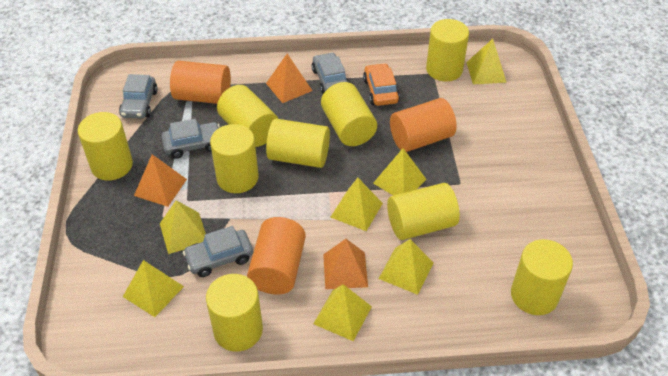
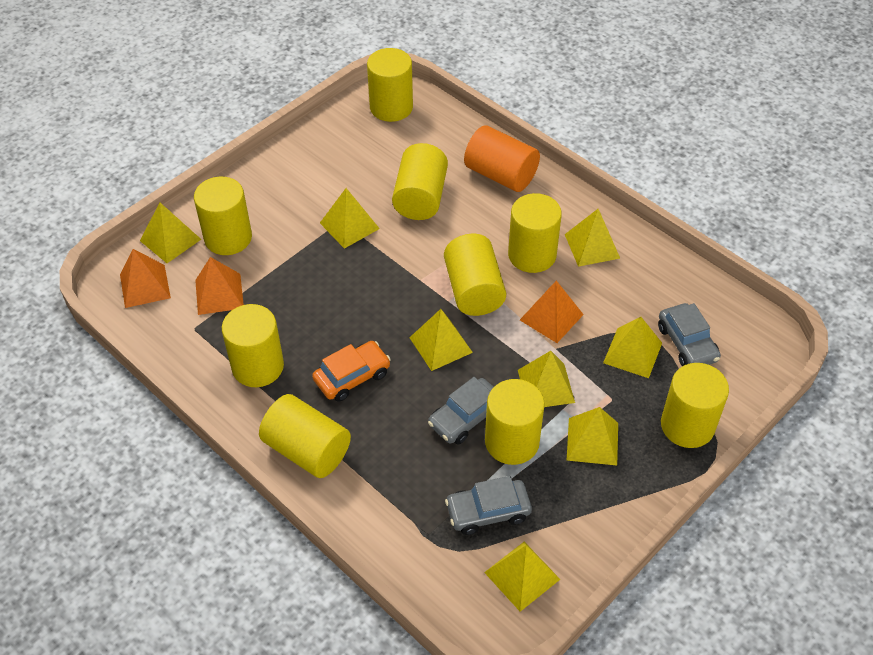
grey car: 4 -> 3
orange cylinder: 3 -> 1
yellow pyramid: 7 -> 8

